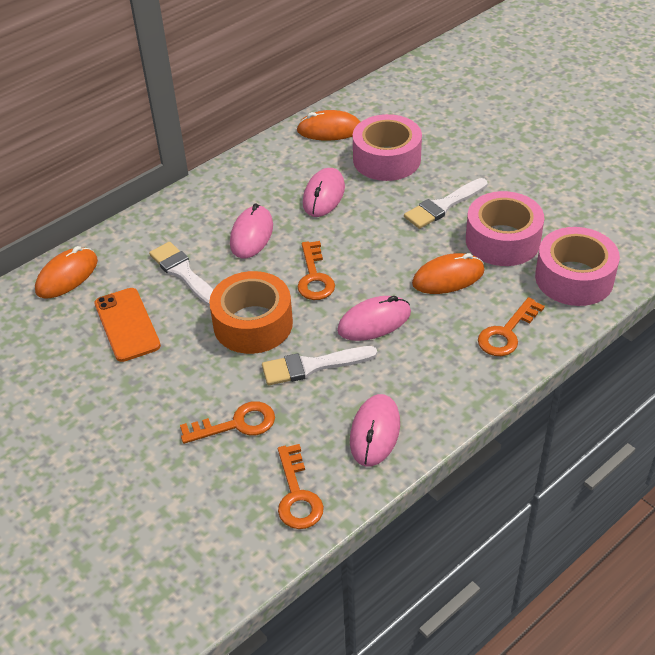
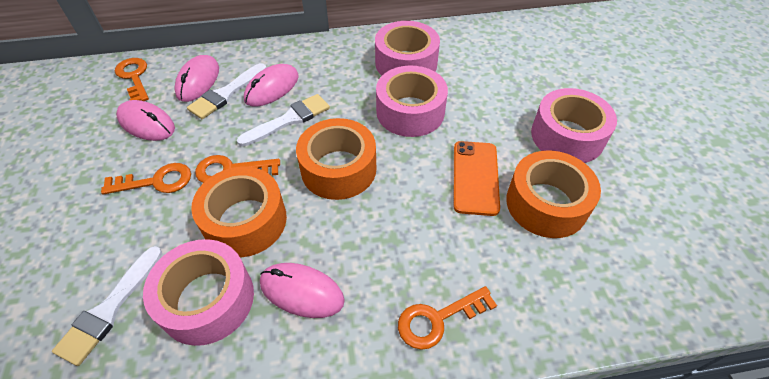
orange mouse: 3 -> 0
orange tape: 1 -> 3
pink tape: 3 -> 4

